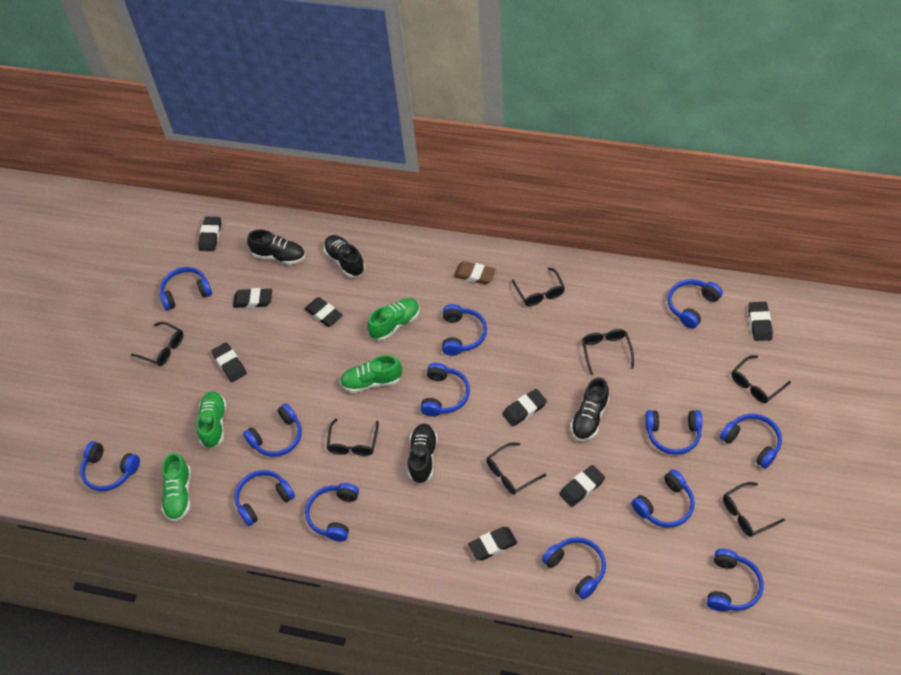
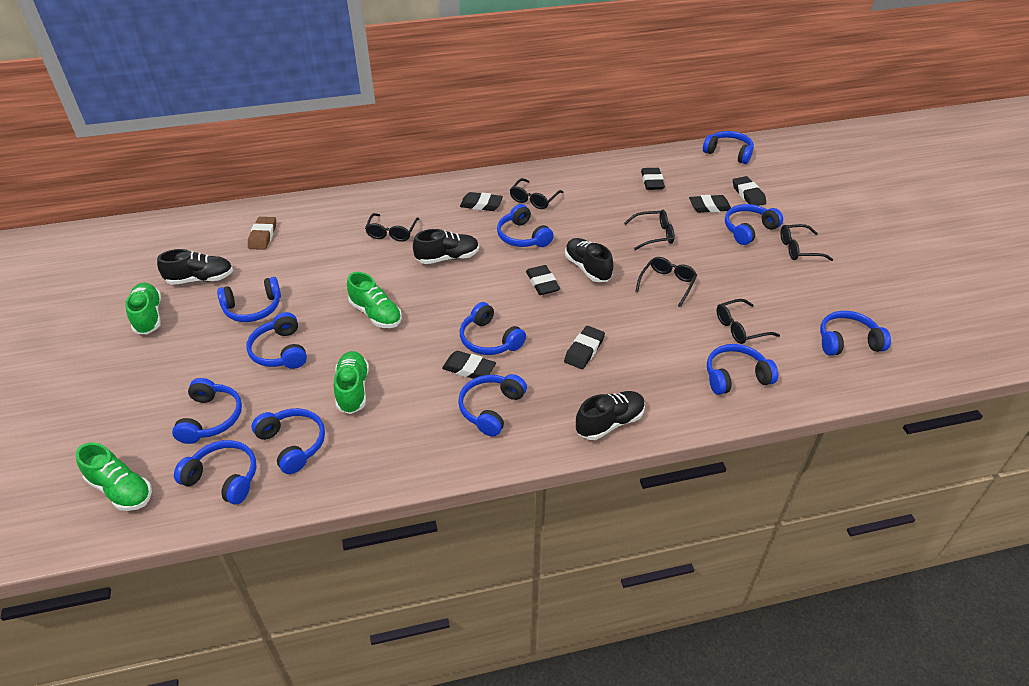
black eraser: 8 -> 7
black glasses: 7 -> 6
blue headphones: 13 -> 12

